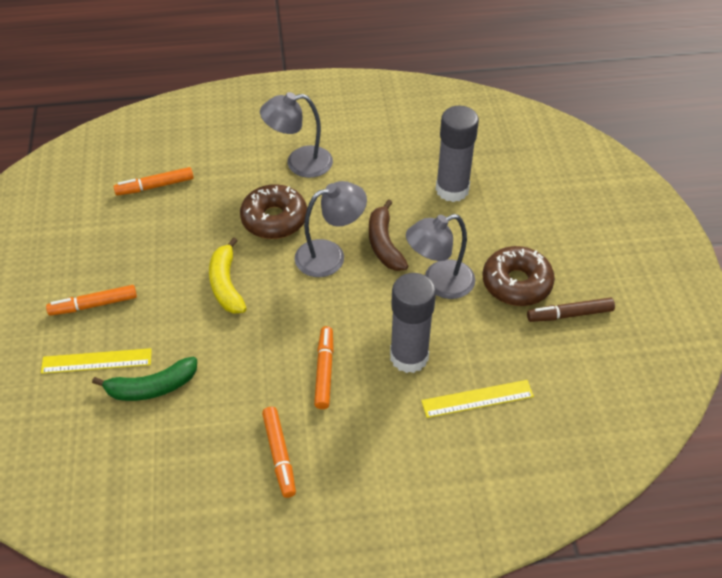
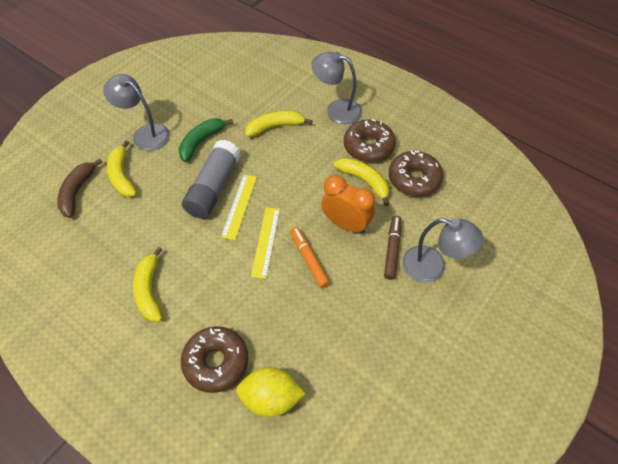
brown donut: 2 -> 3
grey glue stick: 2 -> 1
orange clock: 0 -> 1
orange marker: 4 -> 1
yellow banana: 1 -> 4
yellow lemon: 0 -> 1

